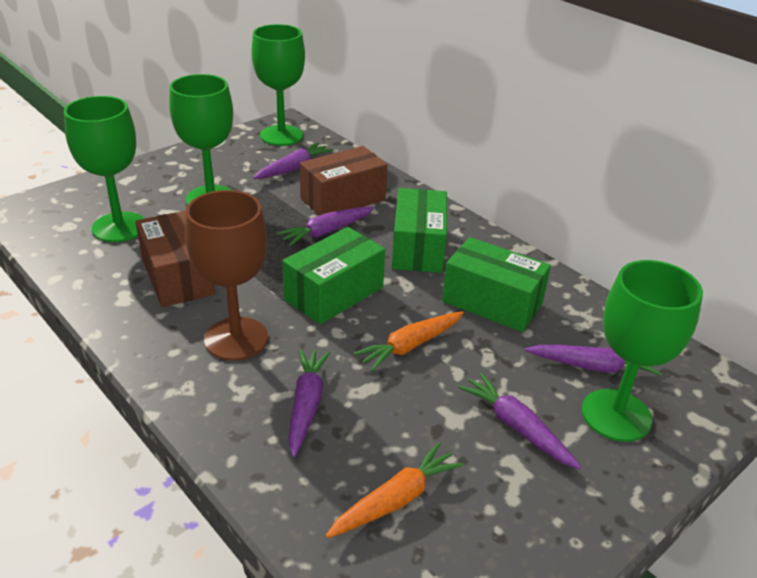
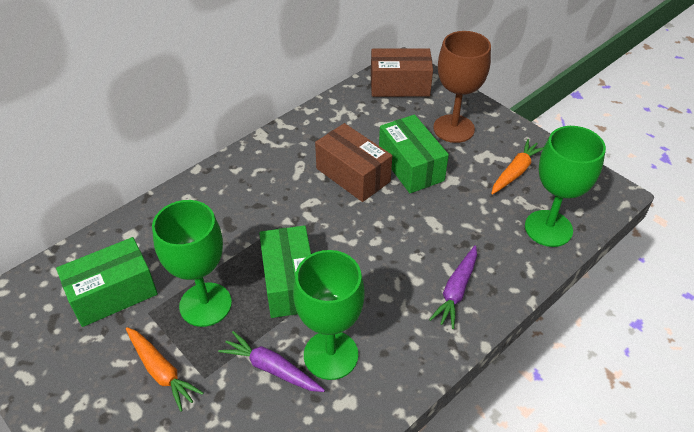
green goblet: 4 -> 3
purple carrot: 5 -> 2

